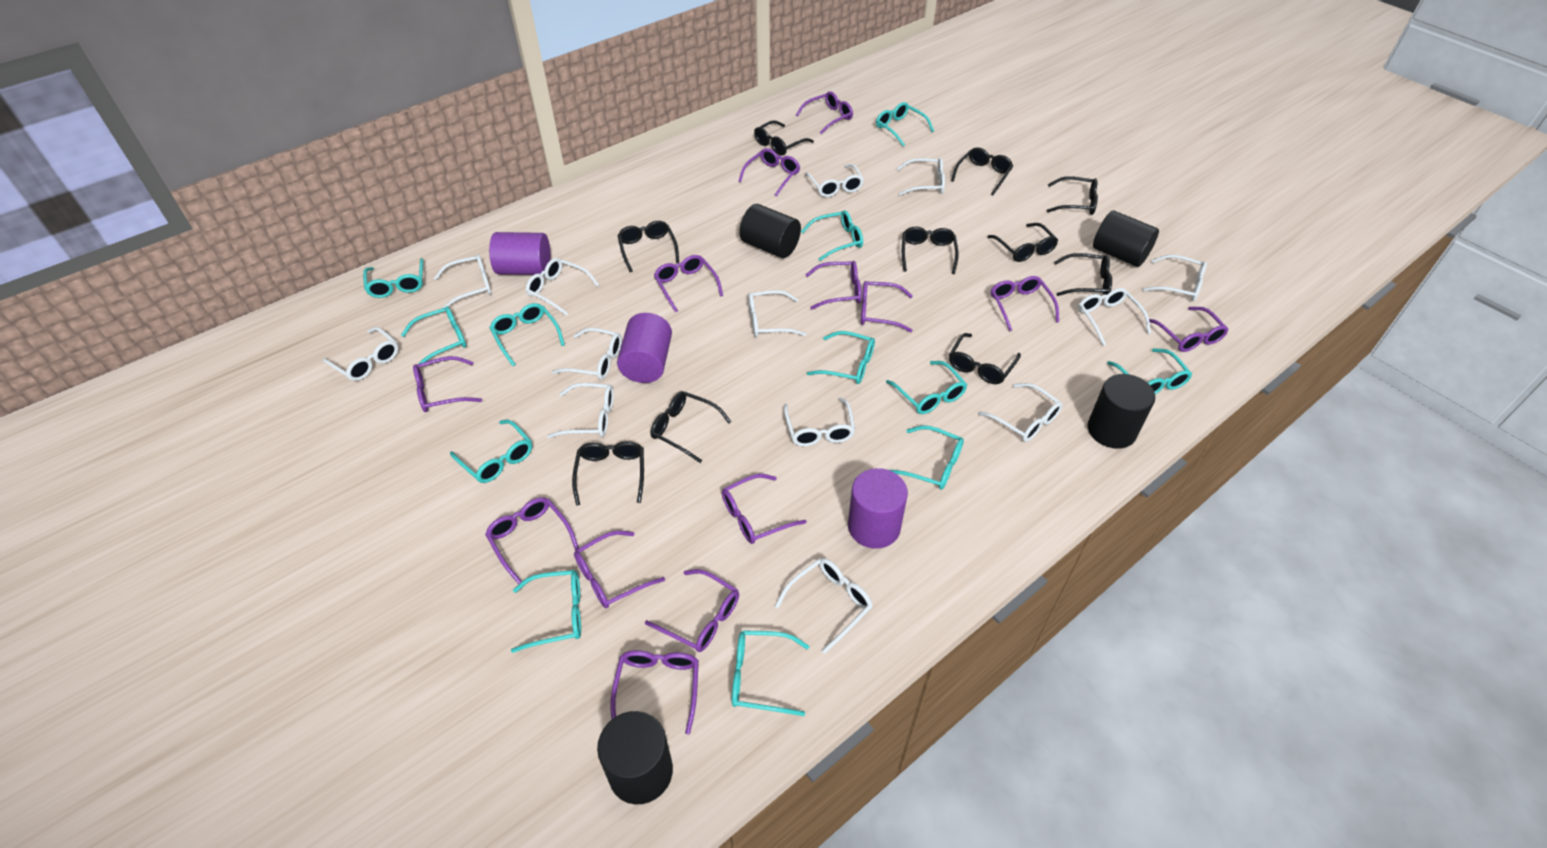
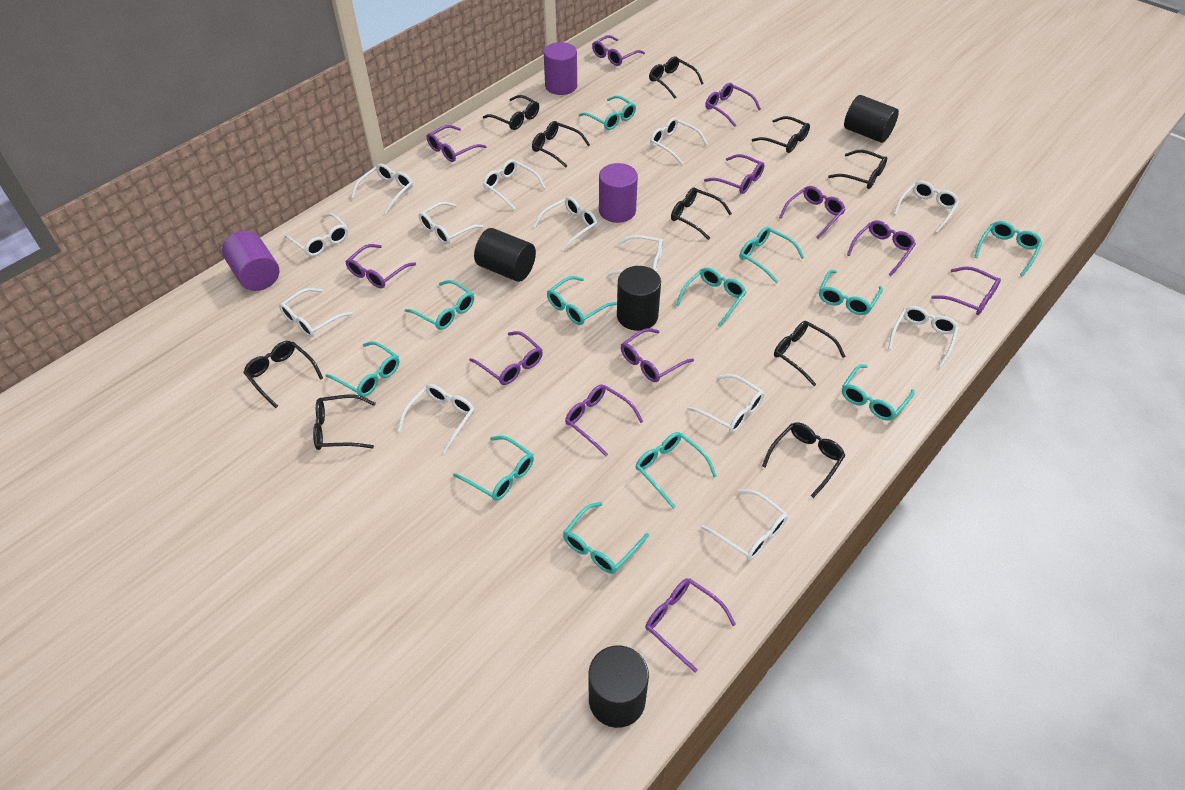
purple glasses: 13 -> 12

